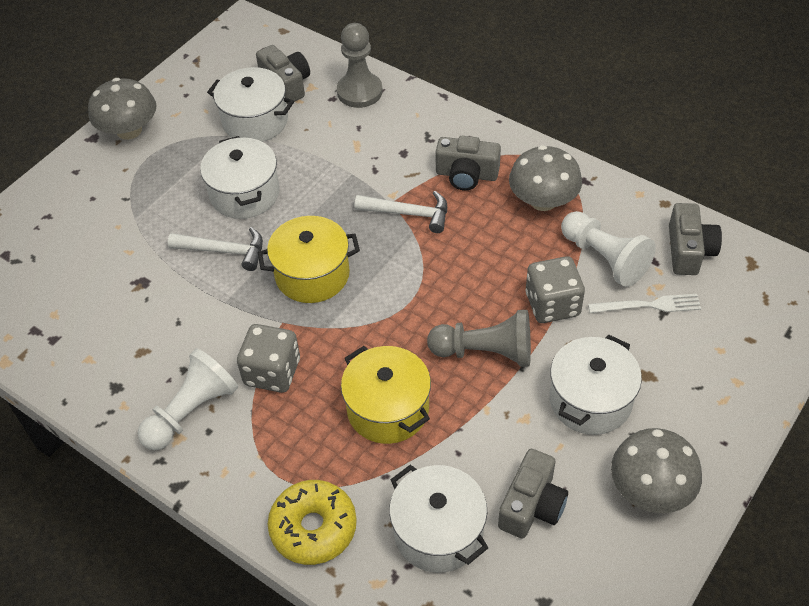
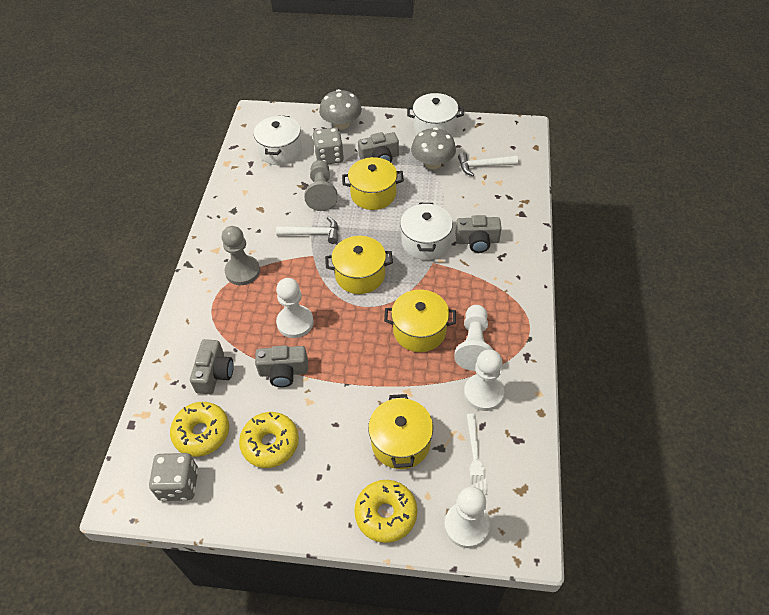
grey mushroom: 3 -> 2
white pawn: 2 -> 4
white pot: 4 -> 3
yellow donut: 1 -> 3
yellow pot: 2 -> 4

